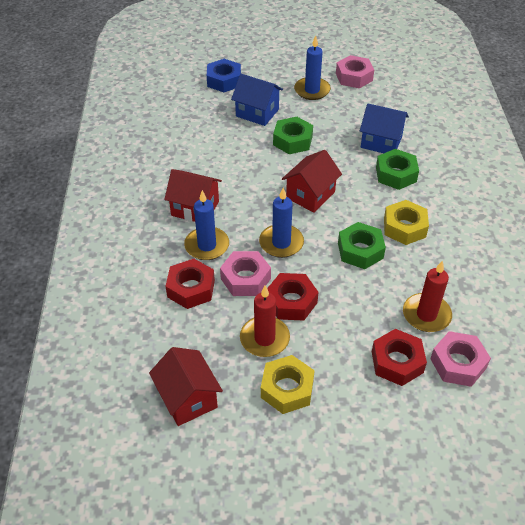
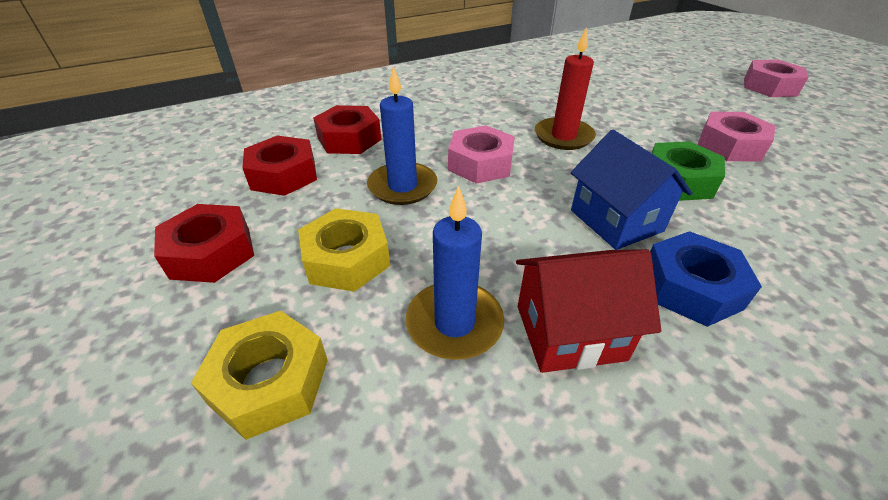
blue candle: 3 -> 2
blue house: 2 -> 1
green nut: 3 -> 1
red candle: 2 -> 1
red house: 3 -> 1

